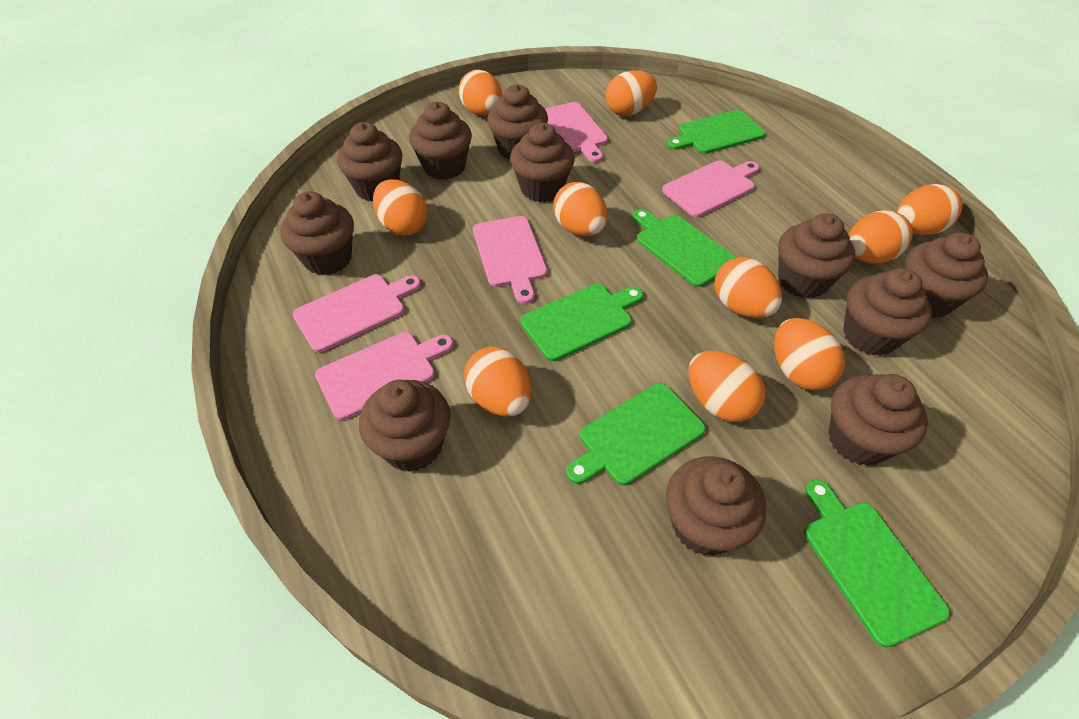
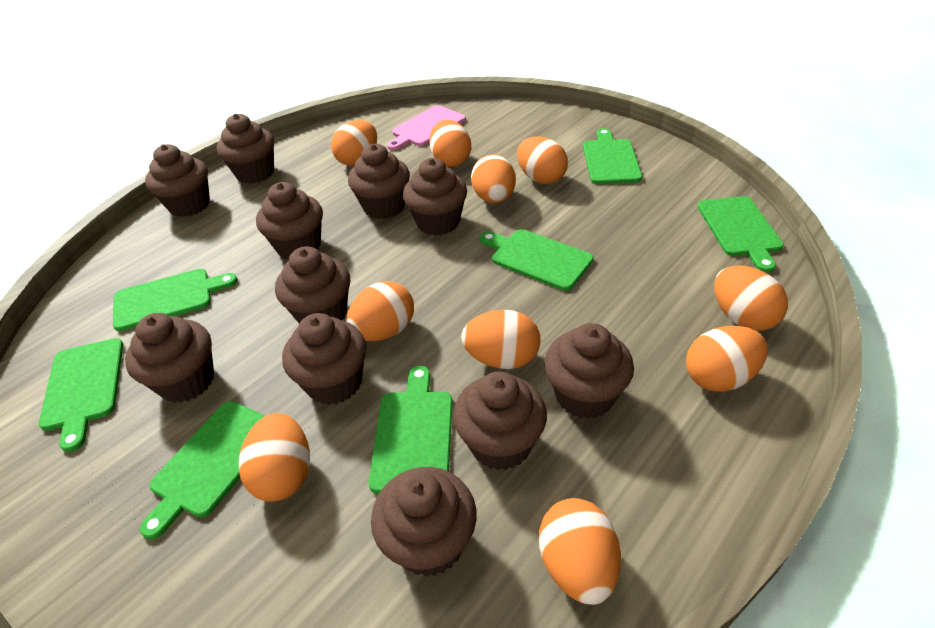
green cutting board: 5 -> 7
pink cutting board: 5 -> 1

